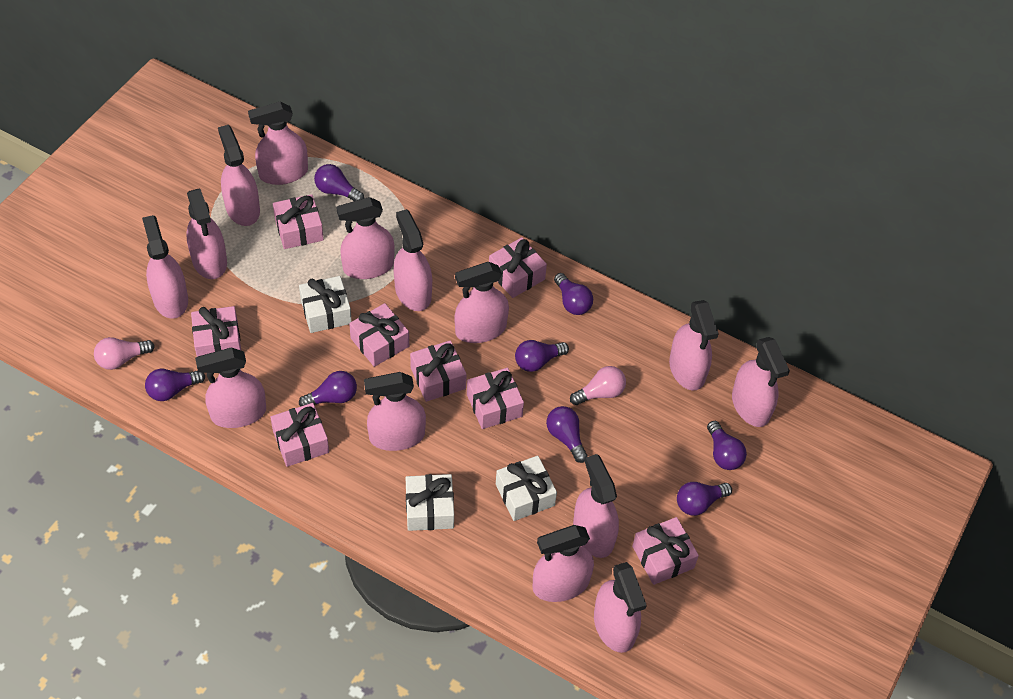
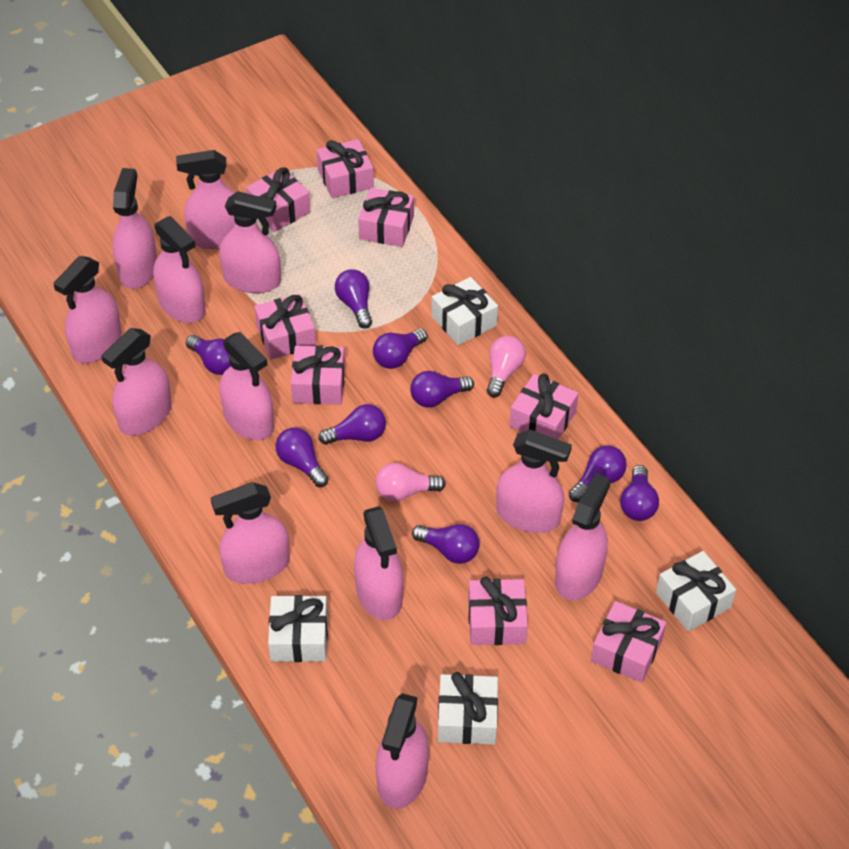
pink spray bottle: 14 -> 12
purple light bulb: 8 -> 9
white gift: 3 -> 4

